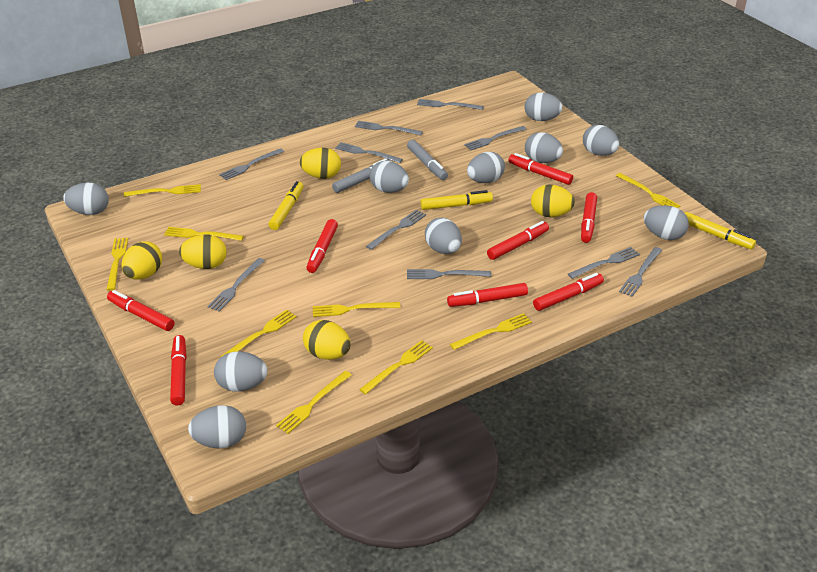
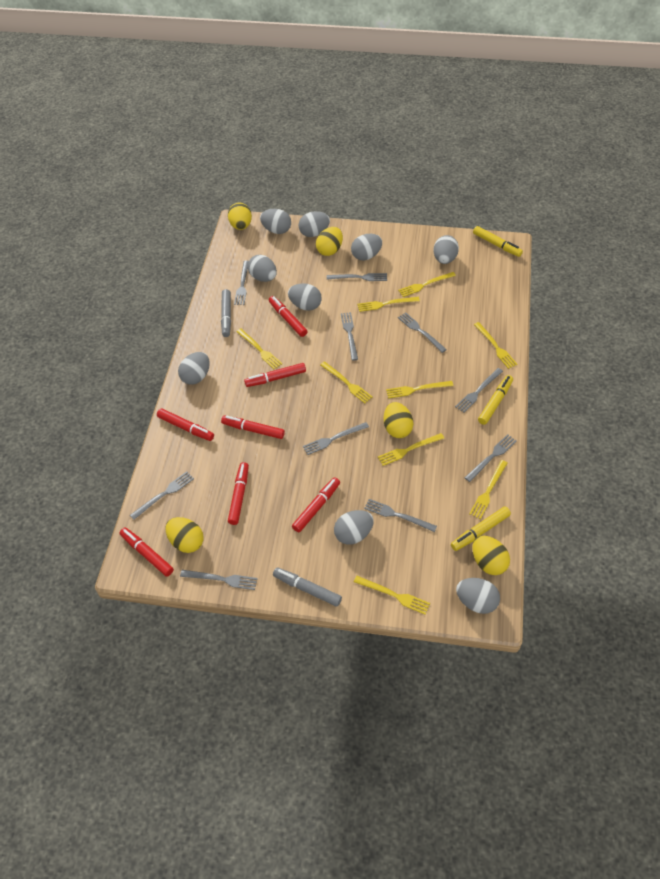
grey egg: 10 -> 9
red marker: 8 -> 7

